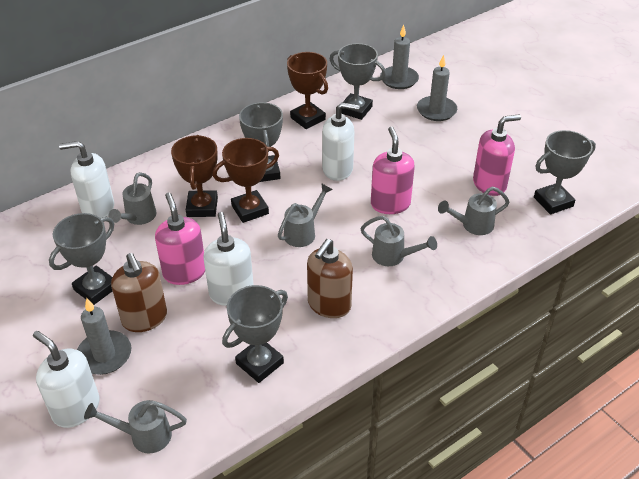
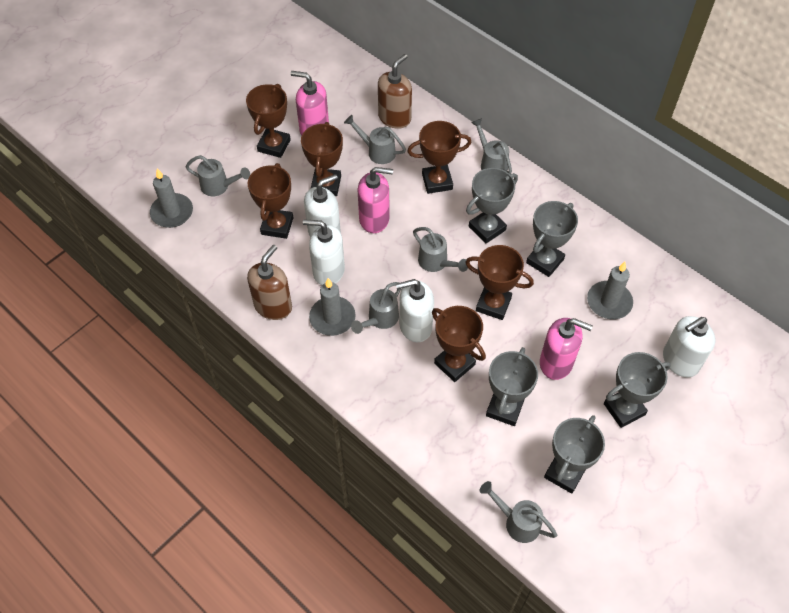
brown trophy: 3 -> 6
grey watering can: 5 -> 6

